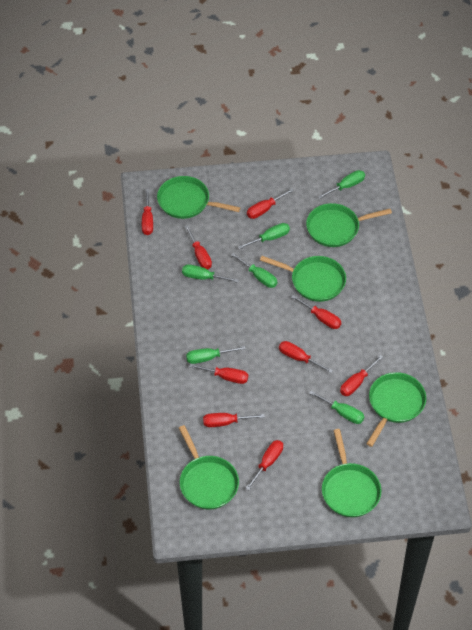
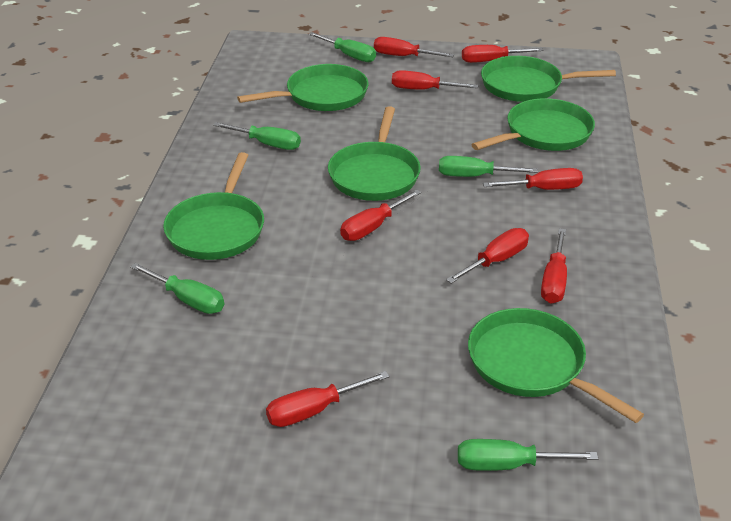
green screwdriver: 6 -> 5
red screwdriver: 9 -> 8

